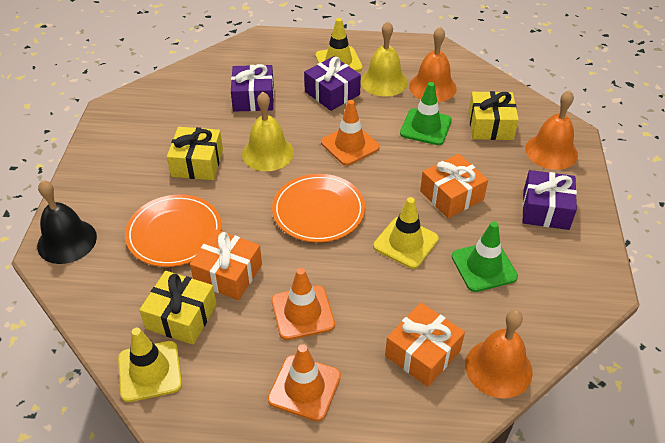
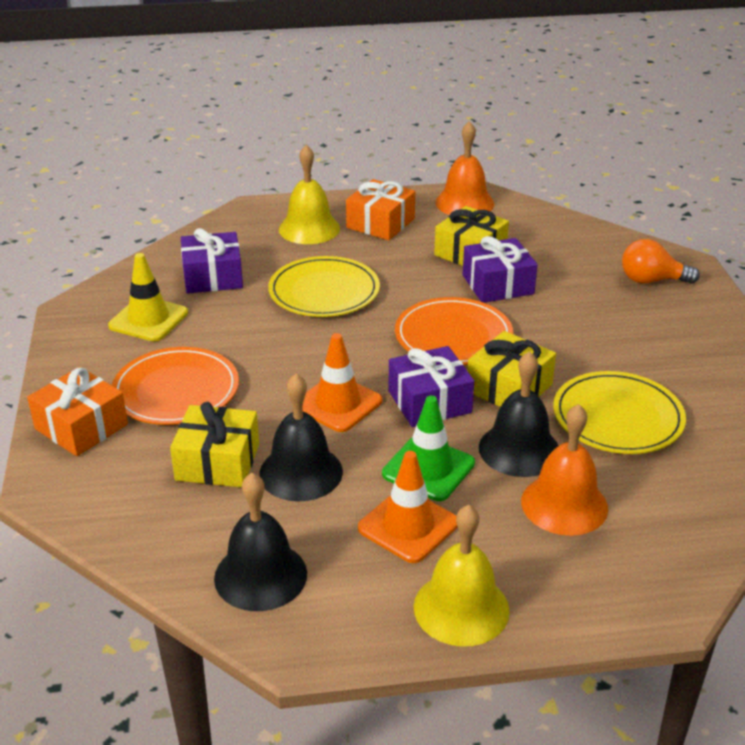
black bell: 1 -> 3
green traffic cone: 2 -> 1
orange bell: 3 -> 2
orange gift: 3 -> 2
orange light bulb: 0 -> 1
orange traffic cone: 3 -> 2
yellow plate: 0 -> 2
yellow traffic cone: 3 -> 1

